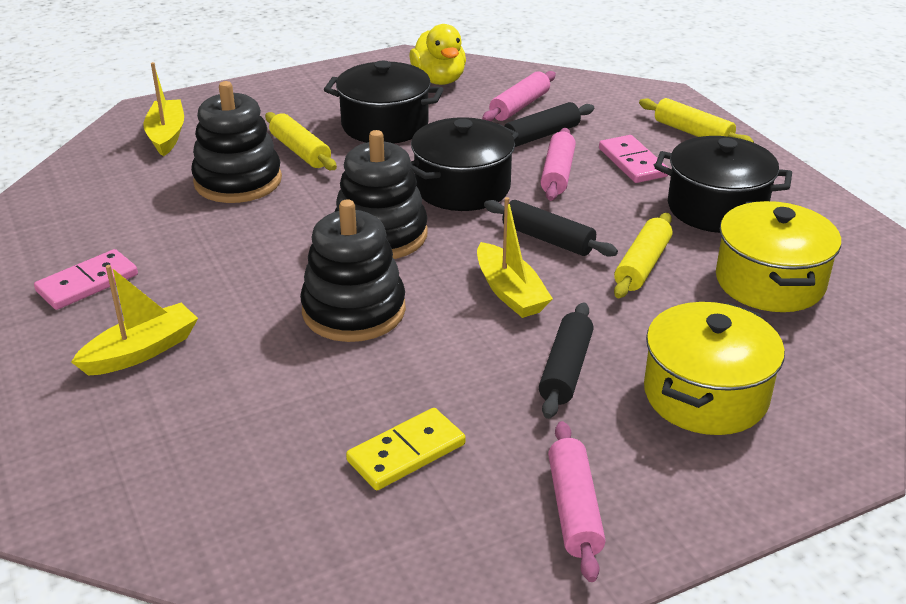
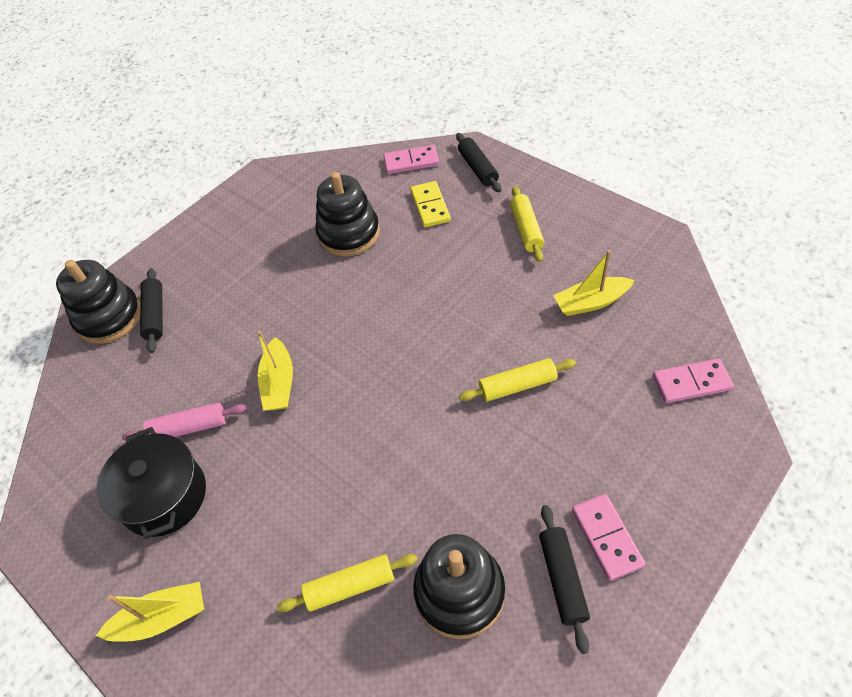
black pot: 3 -> 1
pink domino: 2 -> 3
pink rolling pin: 3 -> 1
yellow duck: 1 -> 0
yellow pot: 2 -> 0

